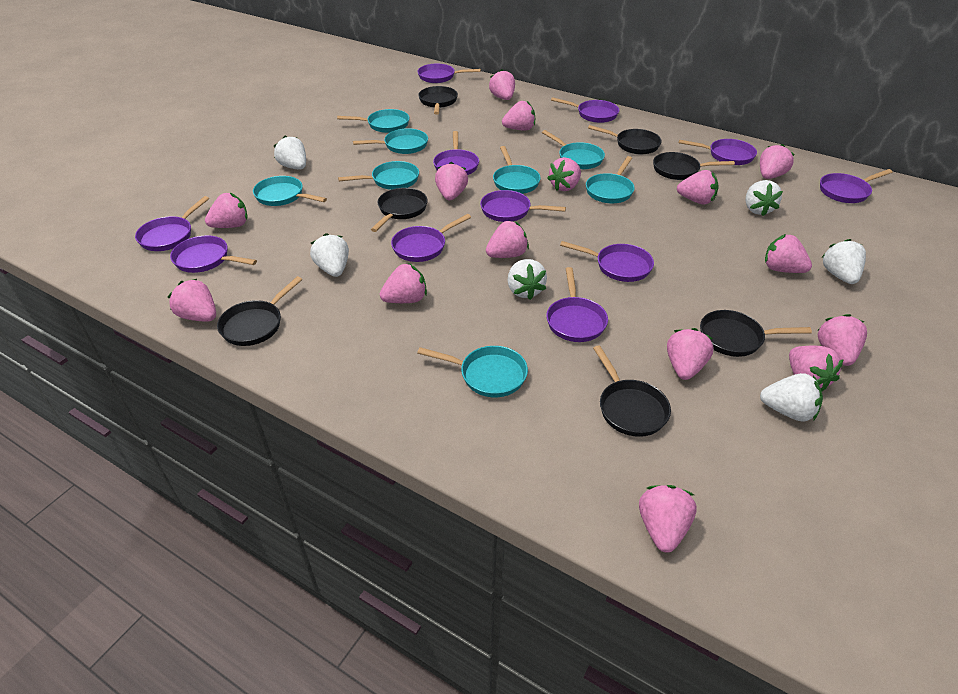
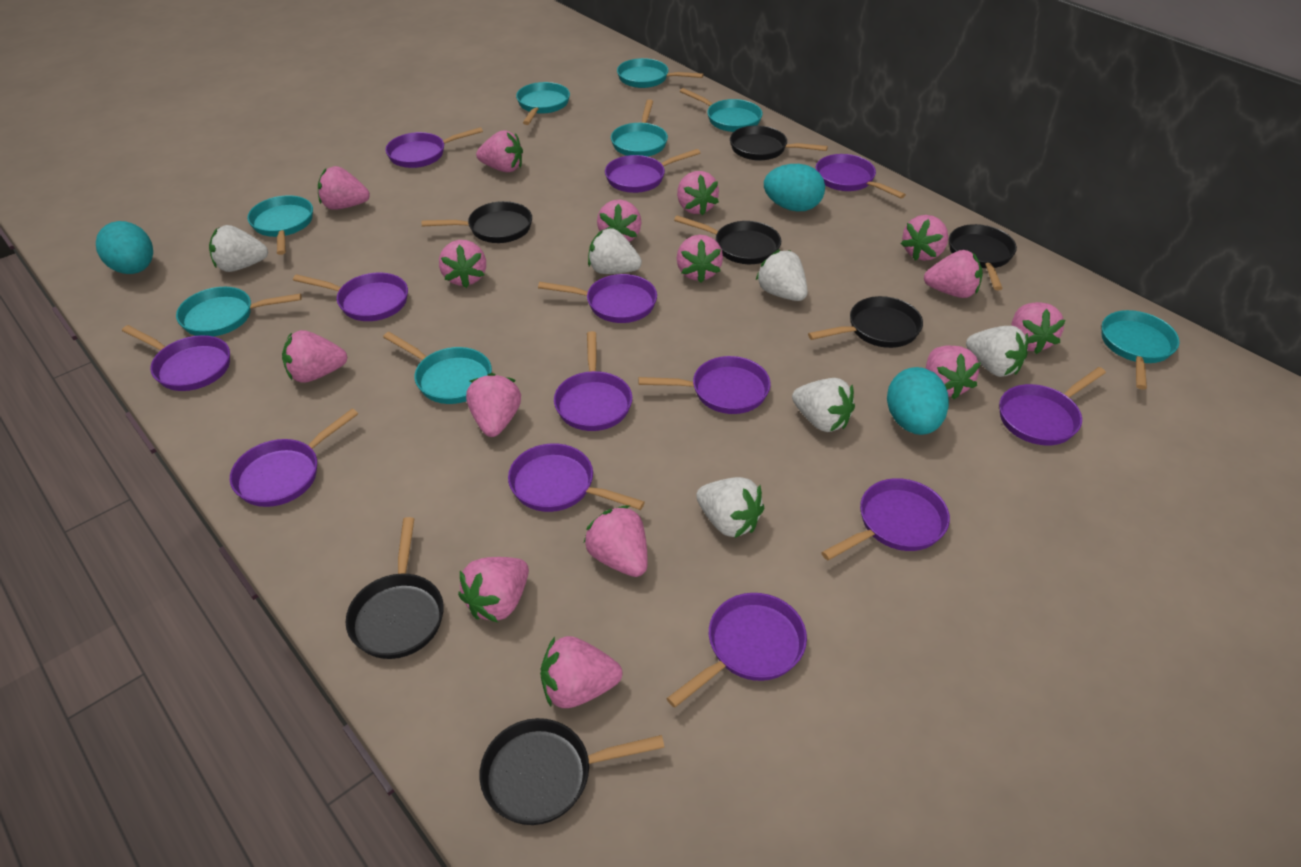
purple pan: 11 -> 13
turquoise egg: 0 -> 3

